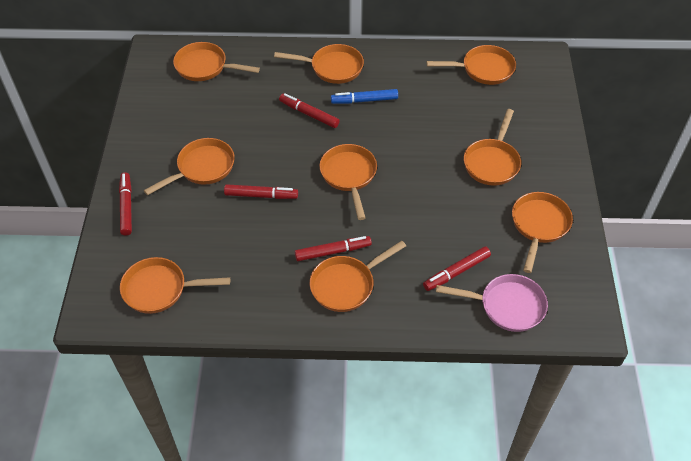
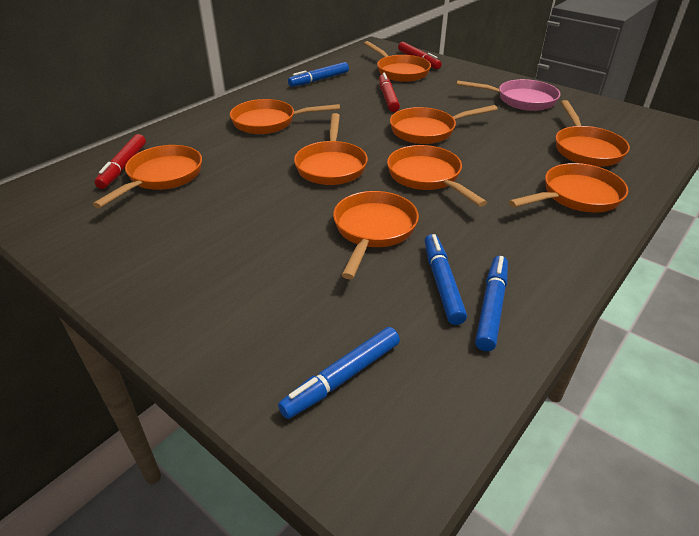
blue marker: 1 -> 4
red marker: 5 -> 3

